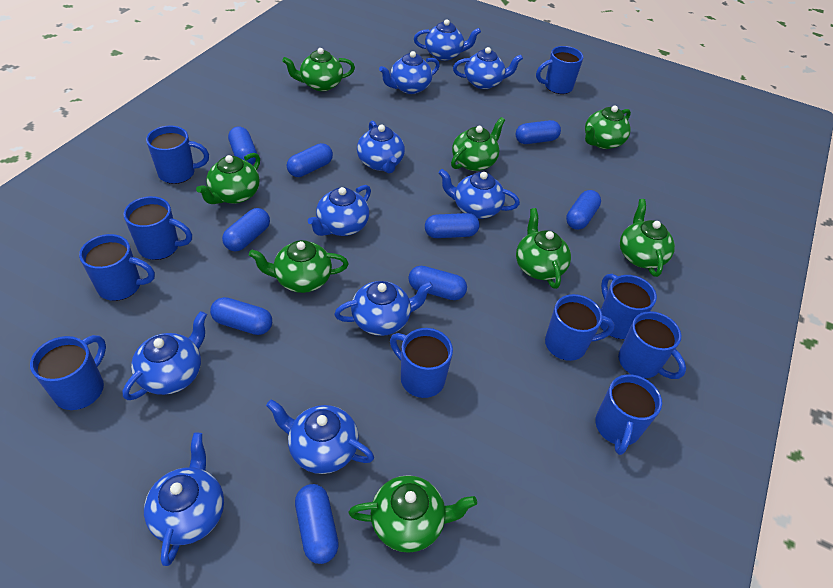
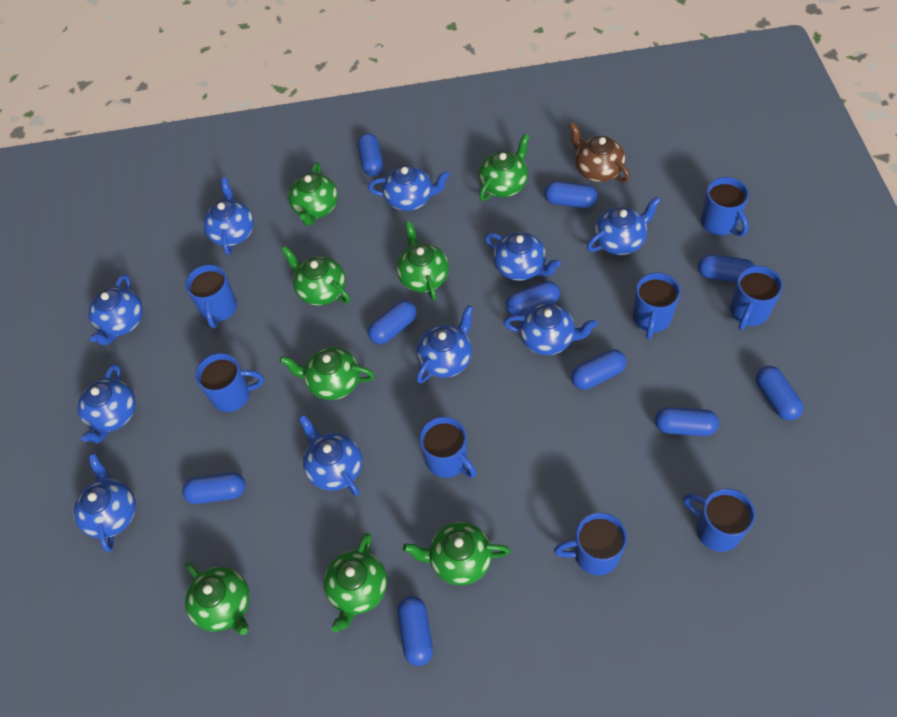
blue capsule: 9 -> 10
blue mug: 10 -> 8
brown teapot: 0 -> 1

